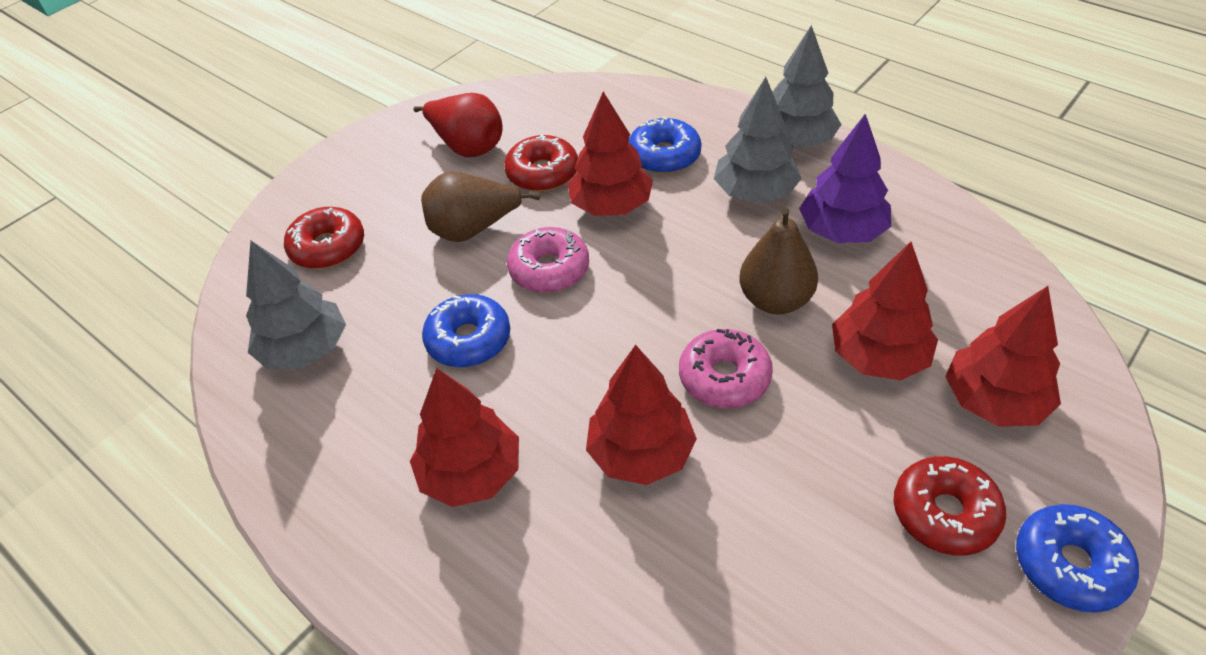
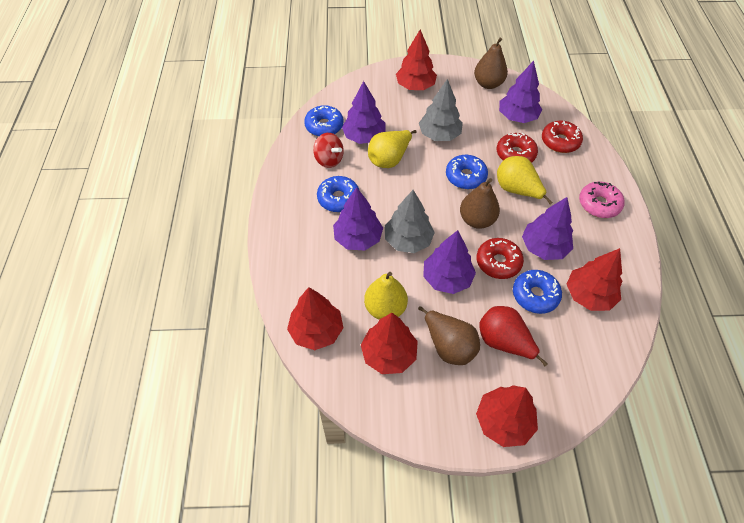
blue donut: 3 -> 4
brown pear: 2 -> 3
grey tree: 3 -> 2
pink donut: 2 -> 1
purple tree: 1 -> 5
red spinning top: 0 -> 1
yellow pear: 0 -> 3

